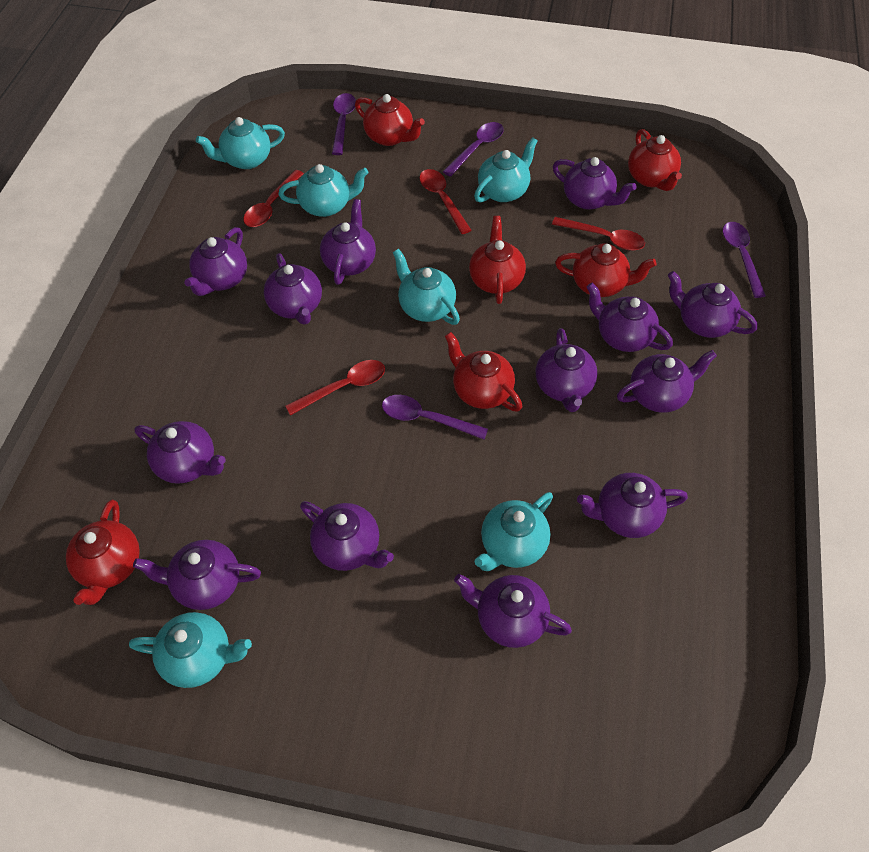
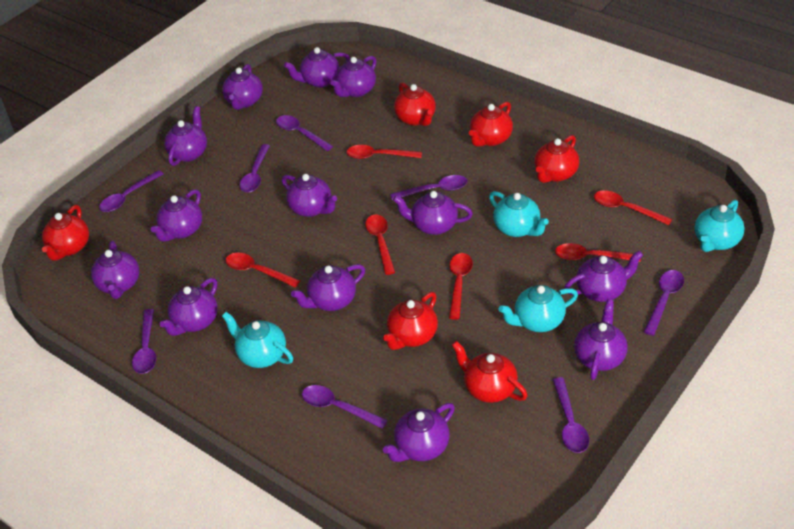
purple spoon: 4 -> 8
red spoon: 4 -> 6
turquoise teapot: 6 -> 4

